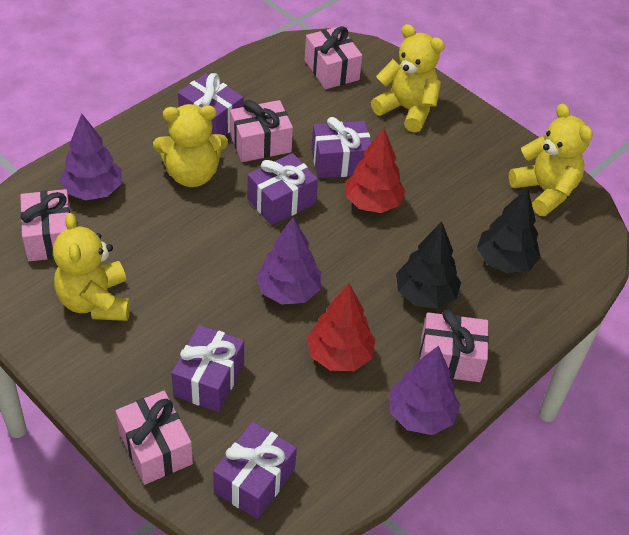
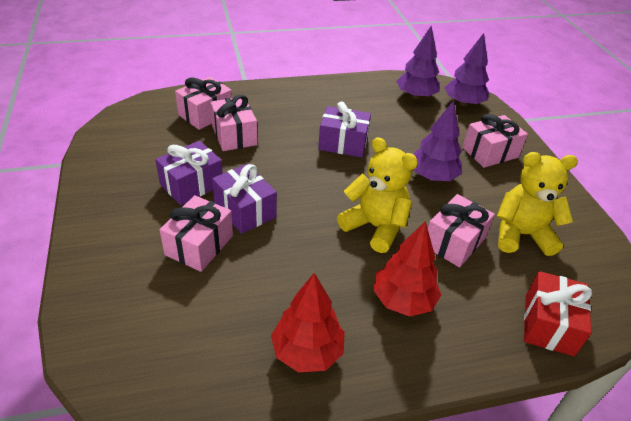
black tree: 2 -> 0
purple gift: 5 -> 3
red gift: 0 -> 1
yellow teddy bear: 4 -> 2

